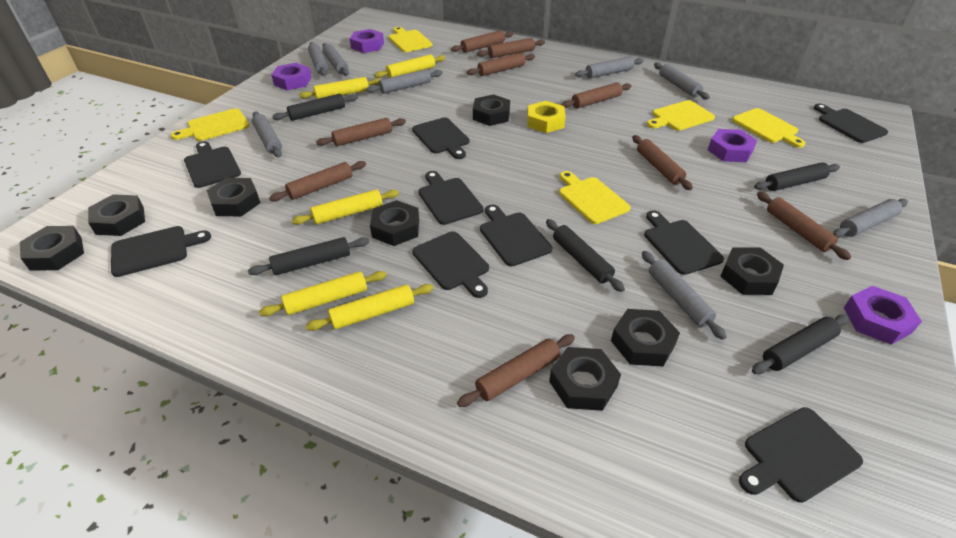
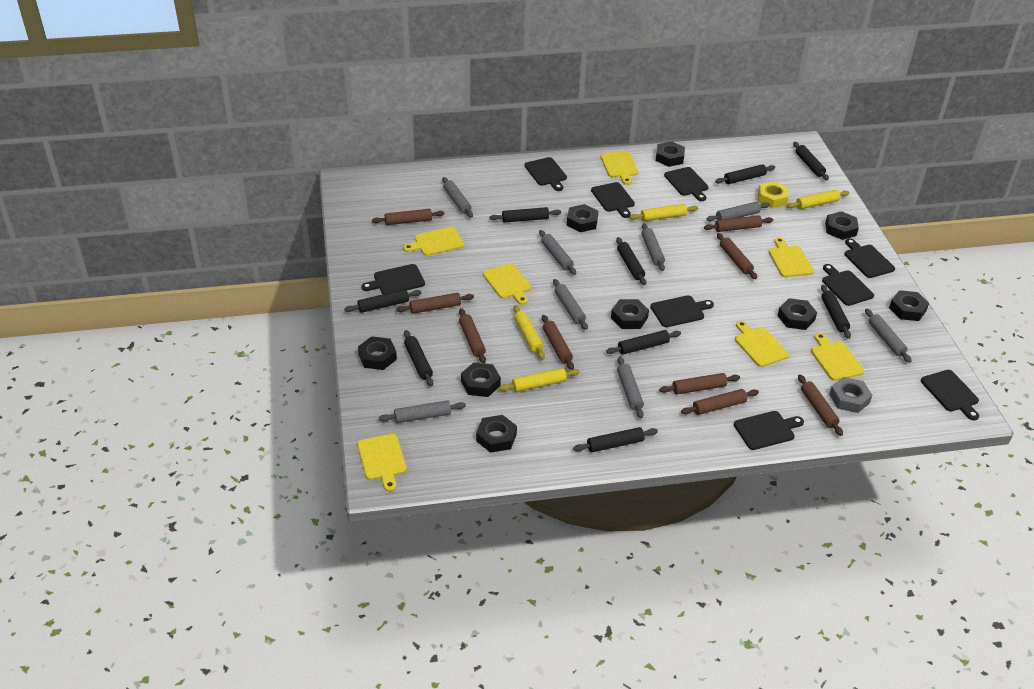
black nut: 8 -> 9
black rolling pin: 5 -> 9
grey nut: 0 -> 1
purple nut: 4 -> 0
yellow cutting board: 5 -> 7
yellow rolling pin: 5 -> 4

